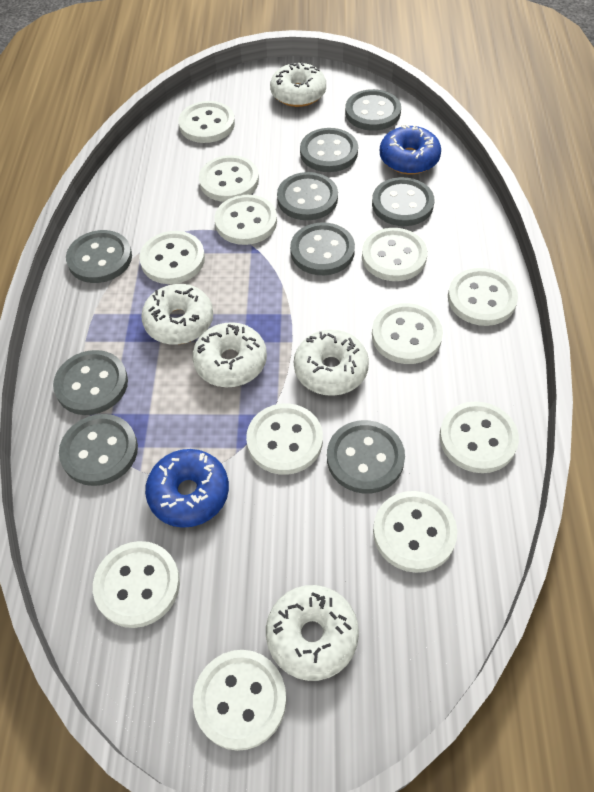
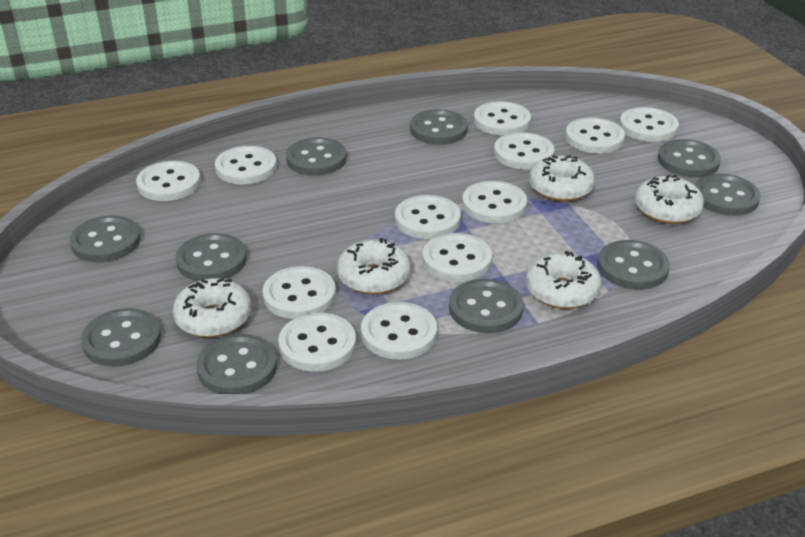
blue donut: 2 -> 0
grey button: 9 -> 10

